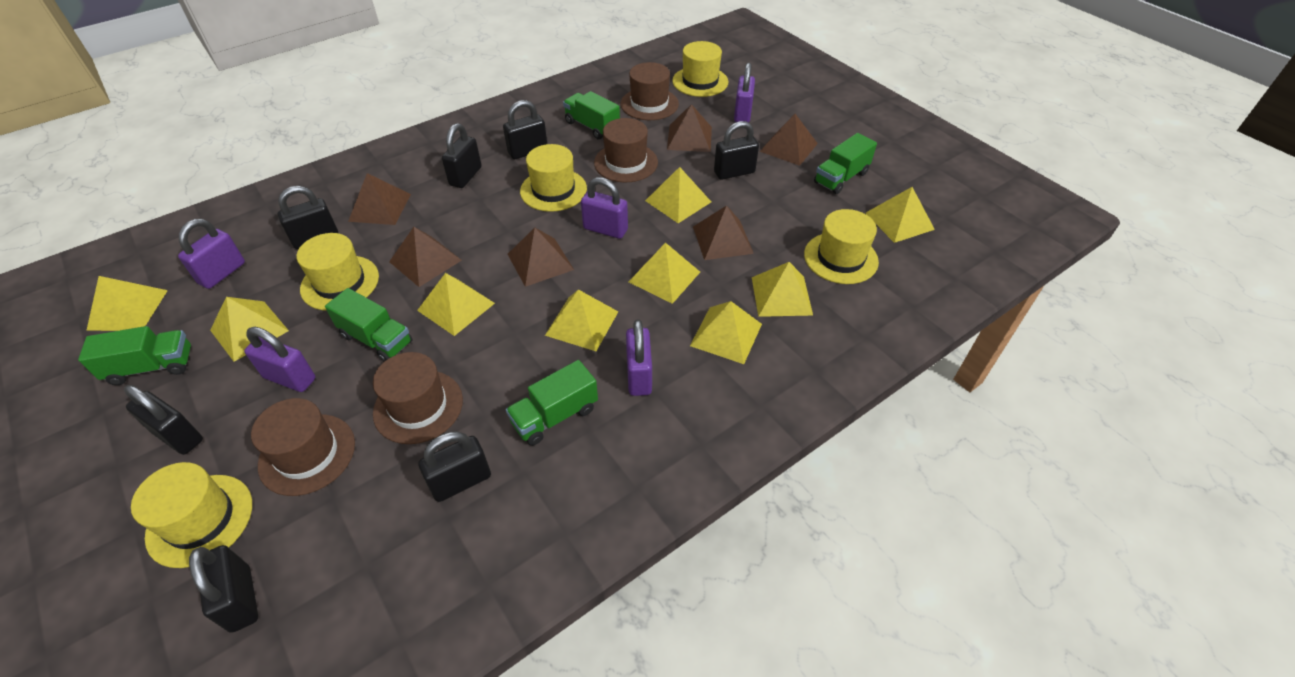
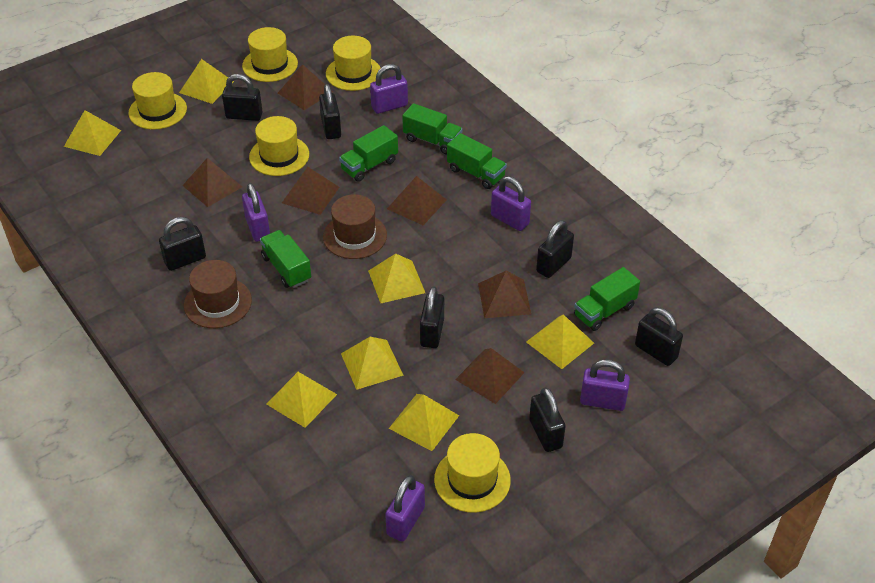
brown hat: 4 -> 2
yellow pyramid: 9 -> 7

